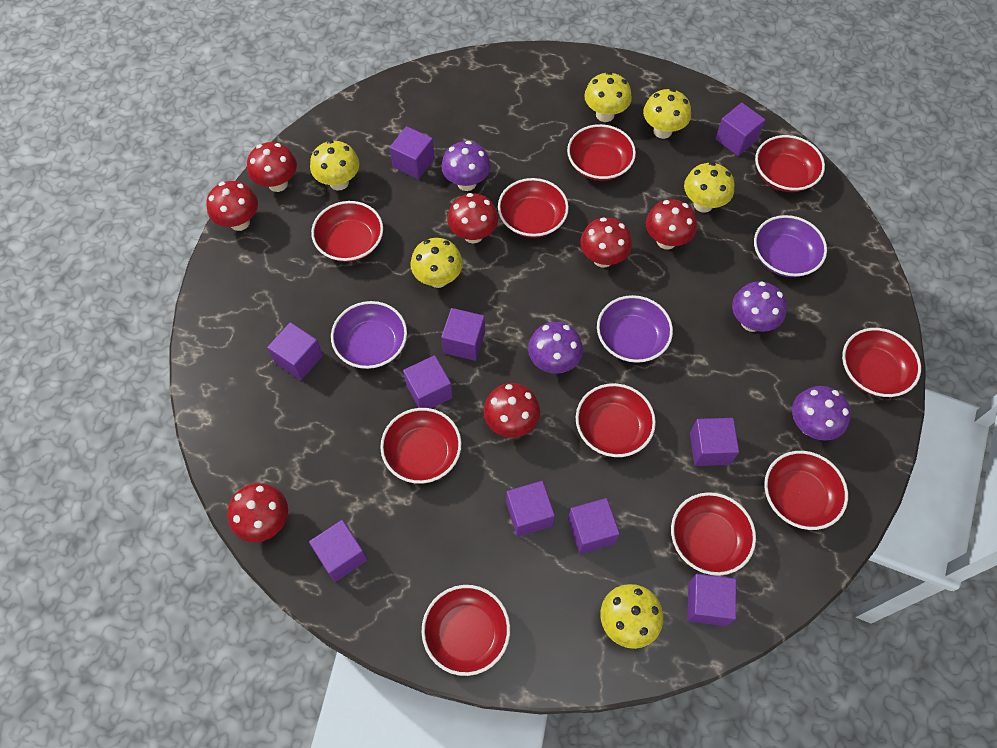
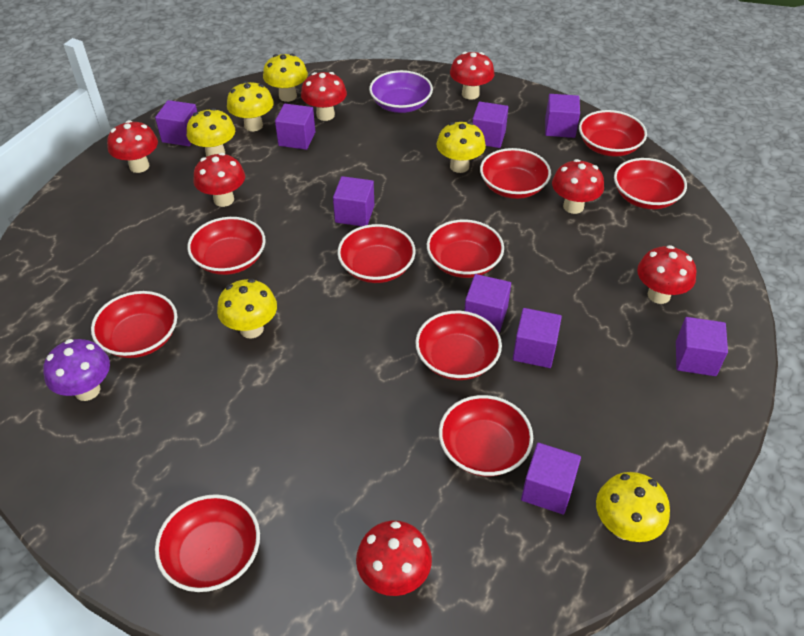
purple bowl: 3 -> 1
purple cube: 10 -> 9
purple mushroom: 4 -> 1

